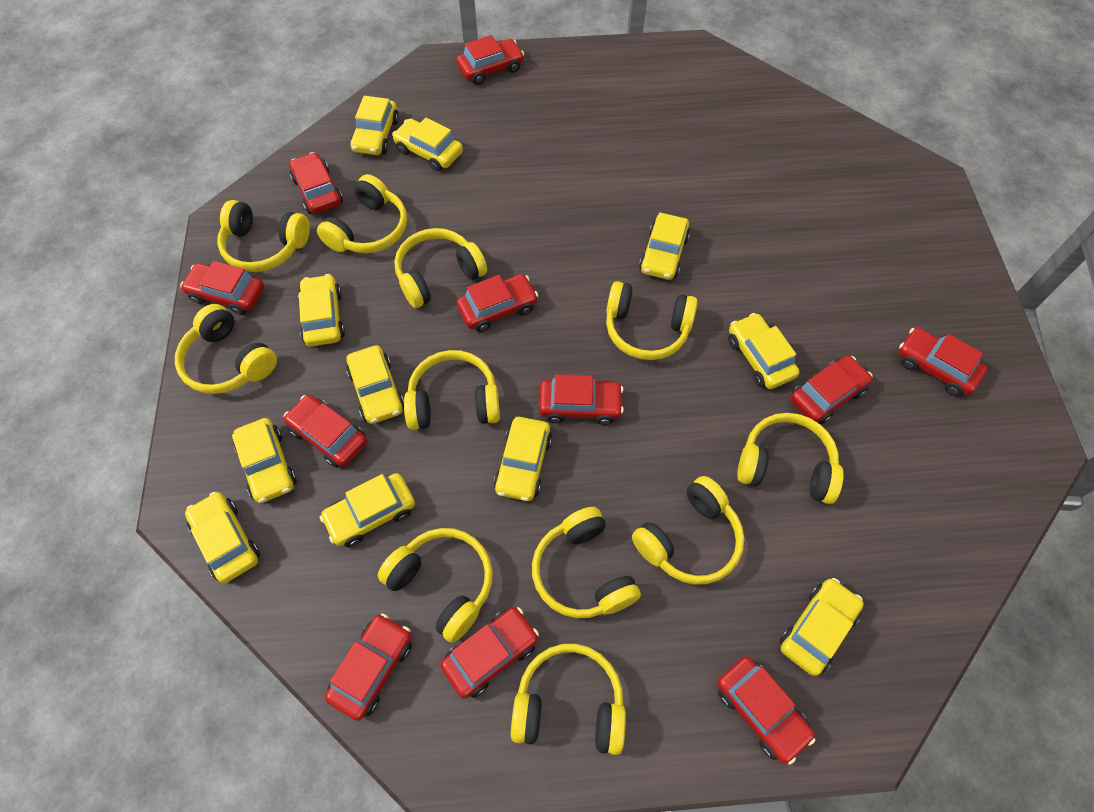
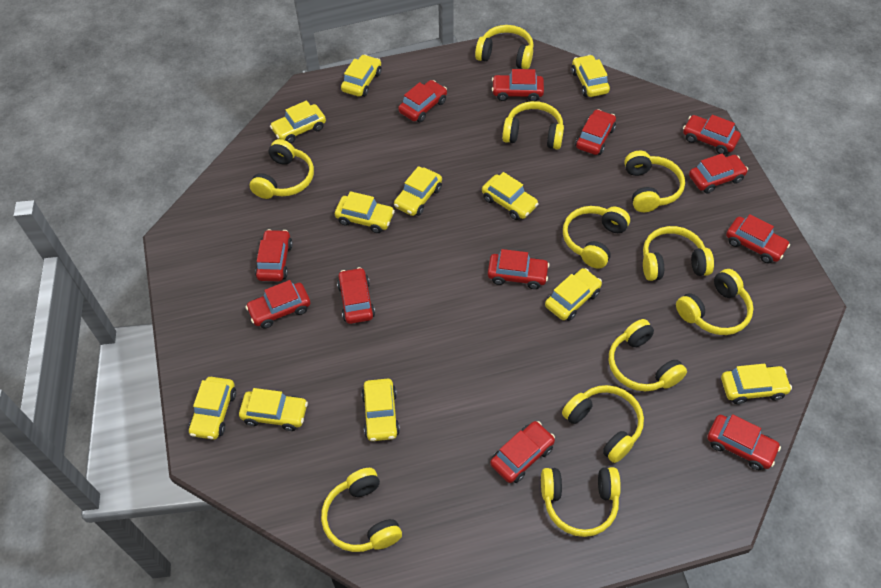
red car: 11 -> 12

